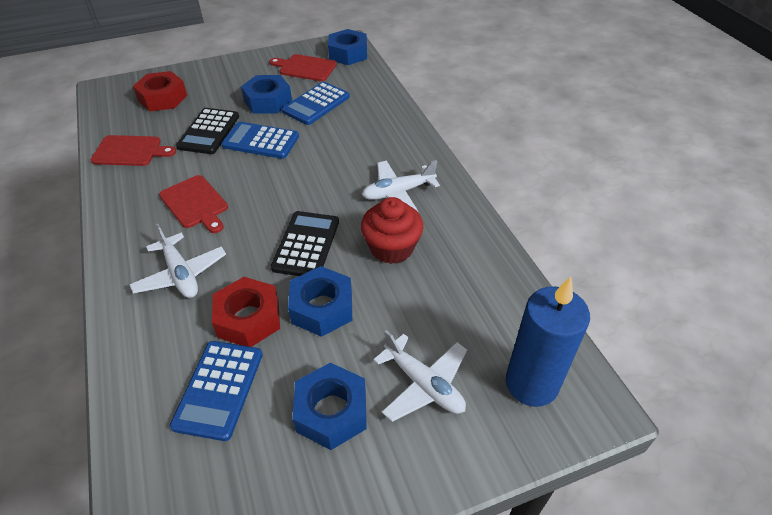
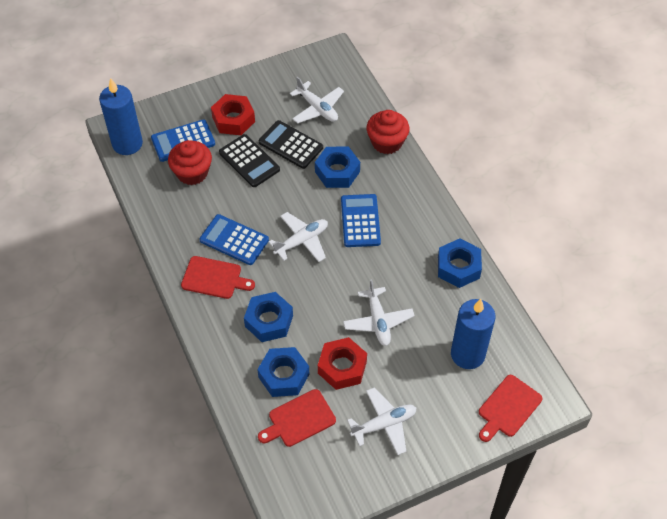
blue candle: 1 -> 2
red cupcake: 1 -> 2
white plane: 3 -> 4

